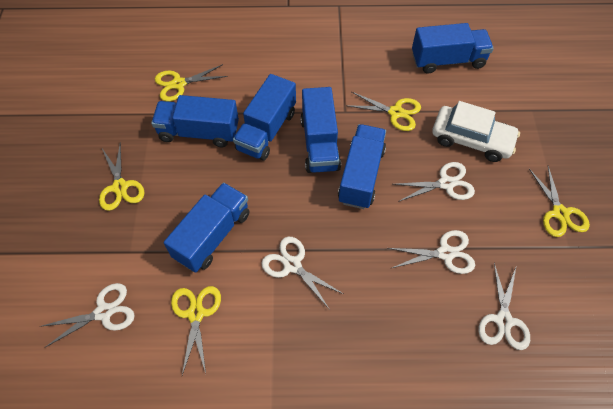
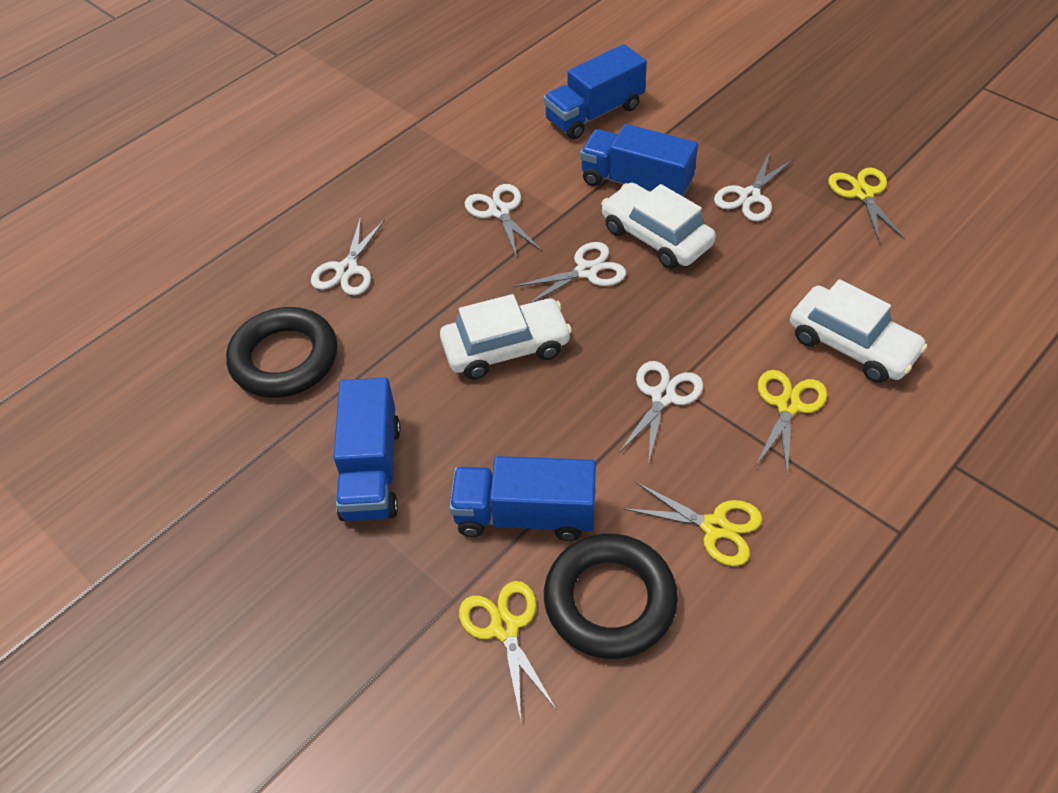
black ring: 0 -> 2
blue truck: 6 -> 4
white car: 1 -> 3
yellow scissors: 5 -> 4

